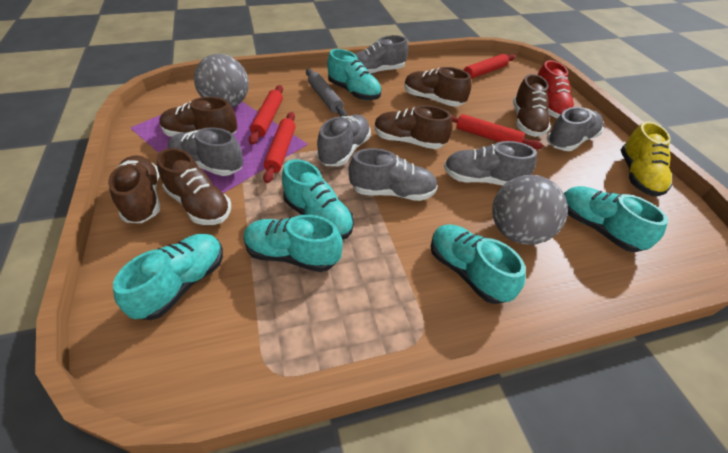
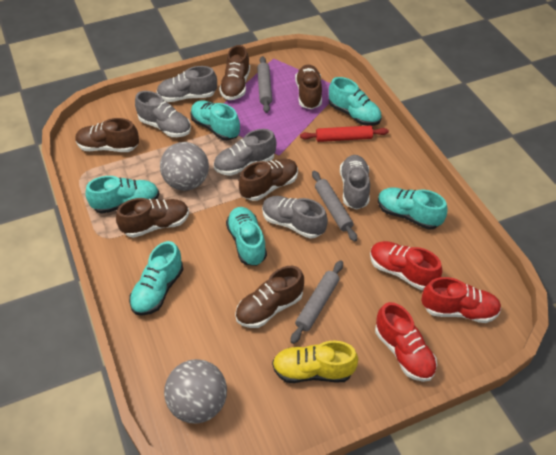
grey rolling pin: 1 -> 3
grey shoe: 6 -> 5
red rolling pin: 4 -> 1
red shoe: 1 -> 3

